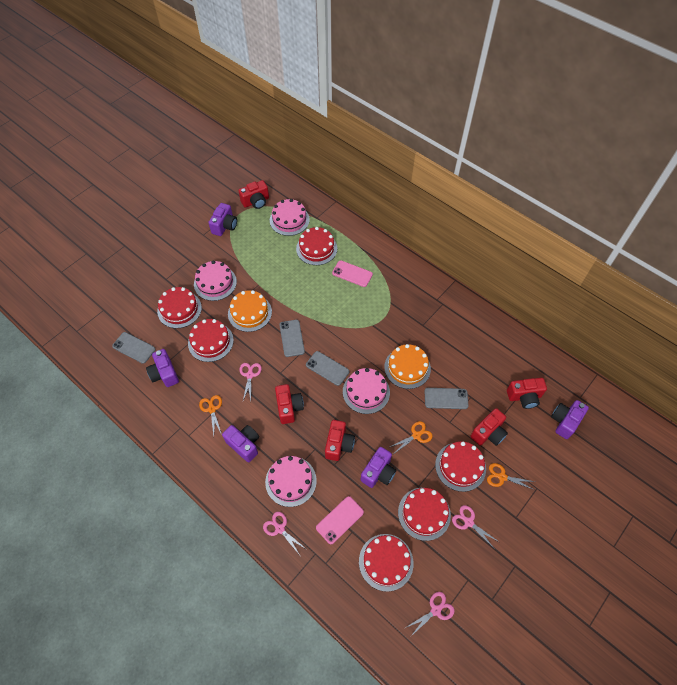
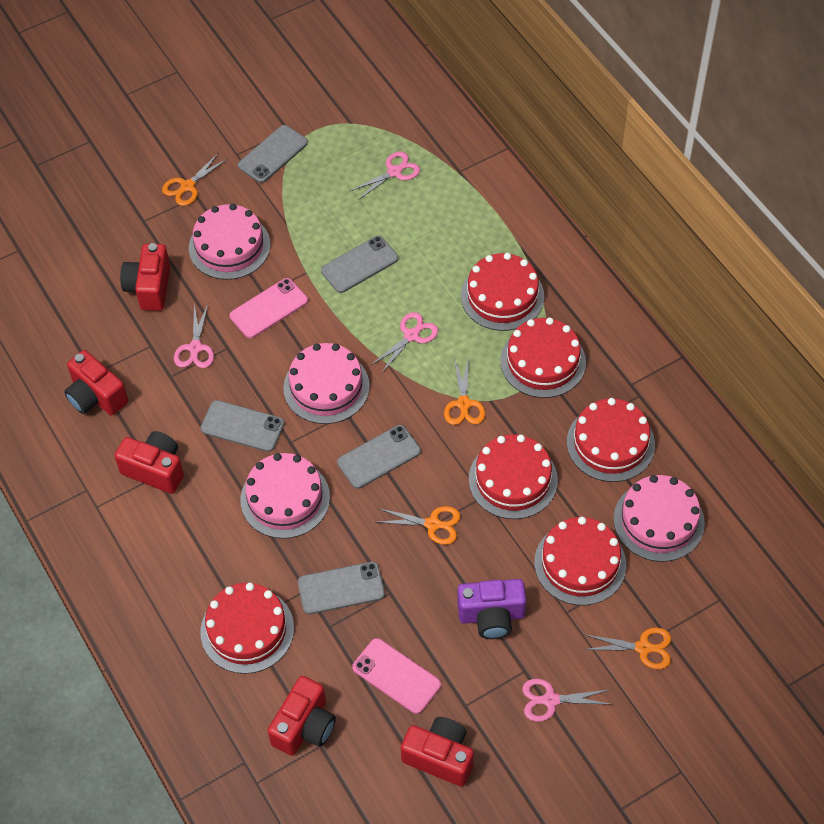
grey phone: 4 -> 5
orange cake: 2 -> 0
orange scissors: 3 -> 4
purple camera: 5 -> 1

